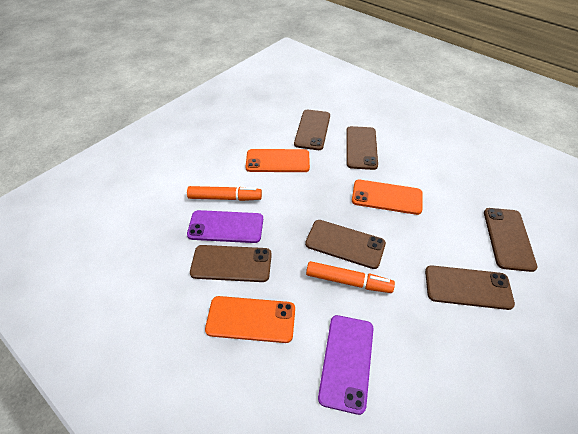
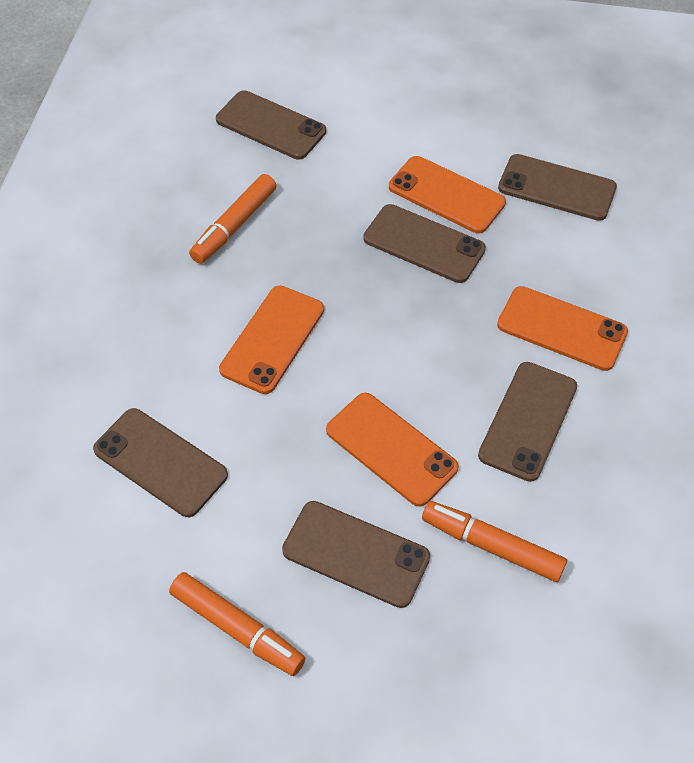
orange marker: 2 -> 3
orange phone: 3 -> 4
purple phone: 2 -> 0

